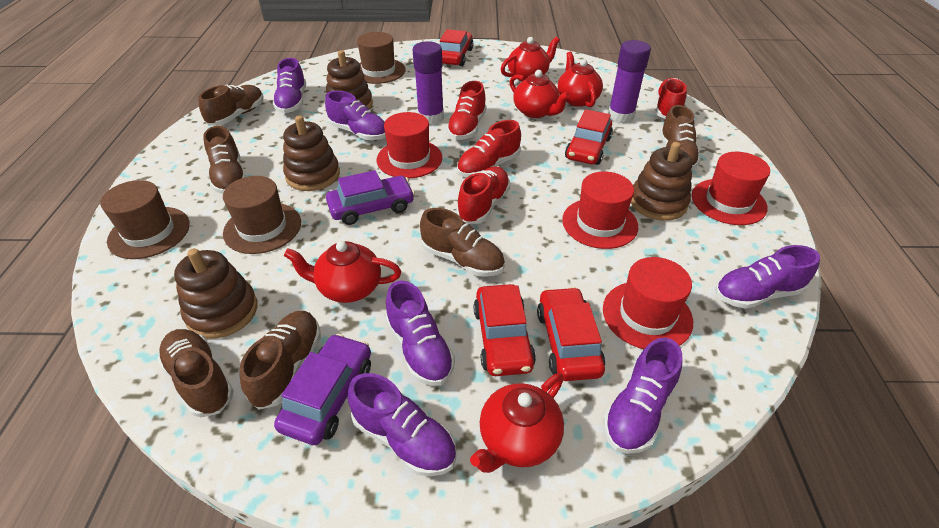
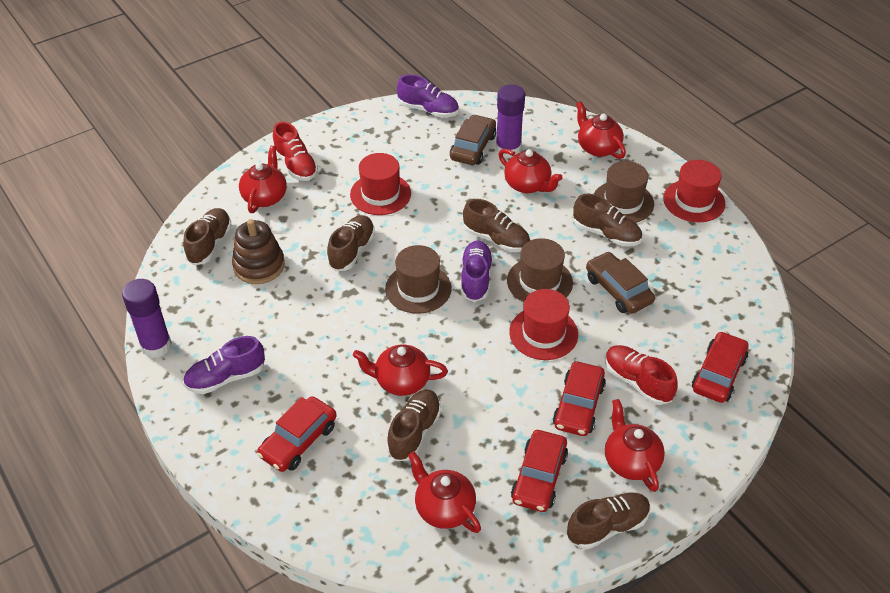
brown car: 0 -> 2
brown stacking toy: 4 -> 1
purple car: 2 -> 0
purple shoe: 6 -> 3
red hat: 4 -> 3
red shoe: 4 -> 2
red teapot: 5 -> 6

